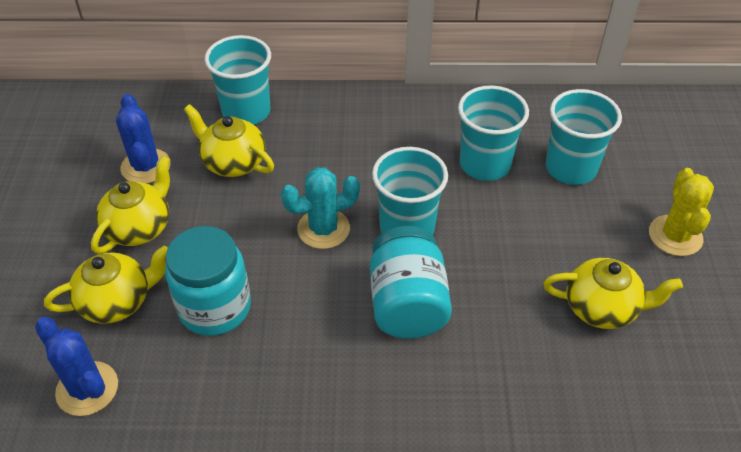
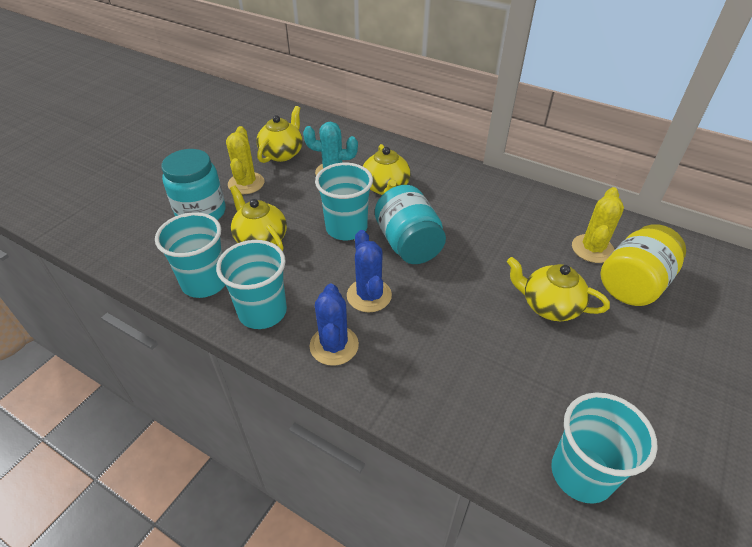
yellow cactus: 1 -> 2
yellow jar: 0 -> 1

